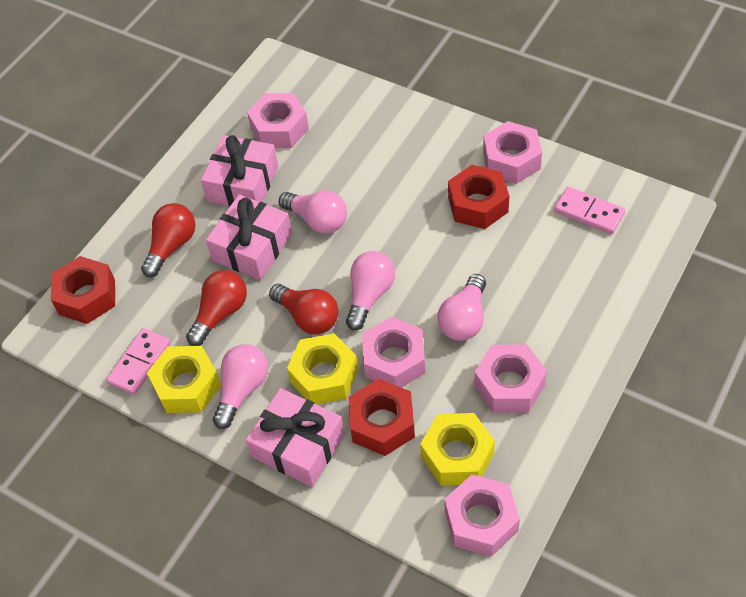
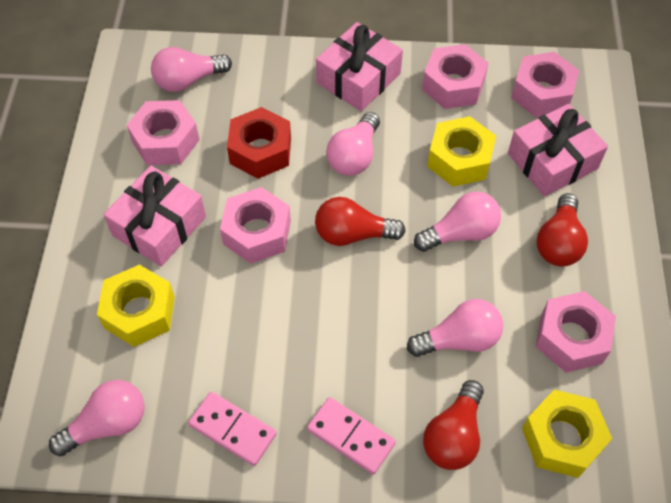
pink light bulb: 4 -> 5
red nut: 3 -> 1

